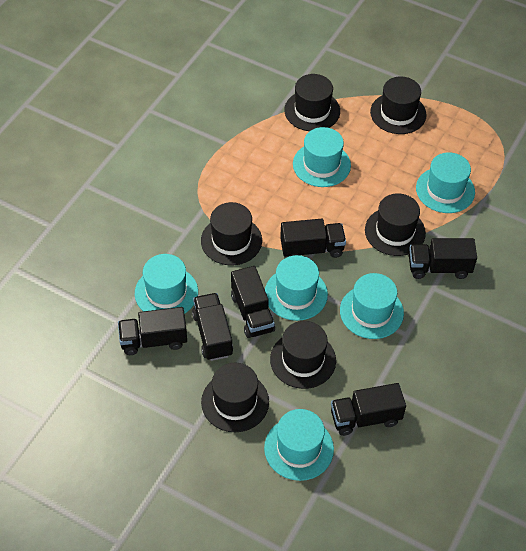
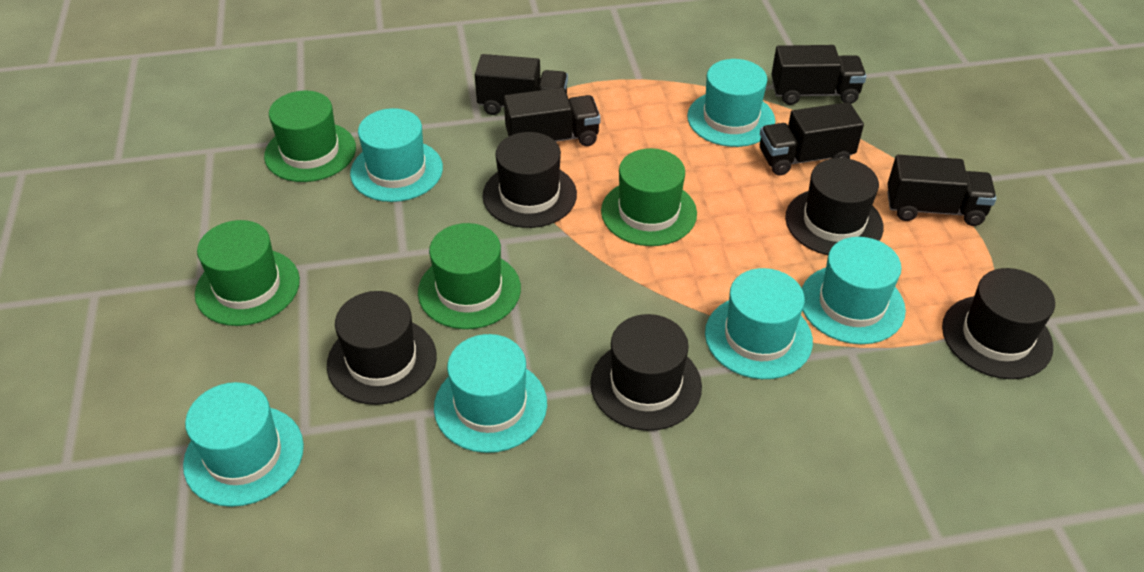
black hat: 6 -> 5
black truck: 6 -> 5
green hat: 0 -> 4

